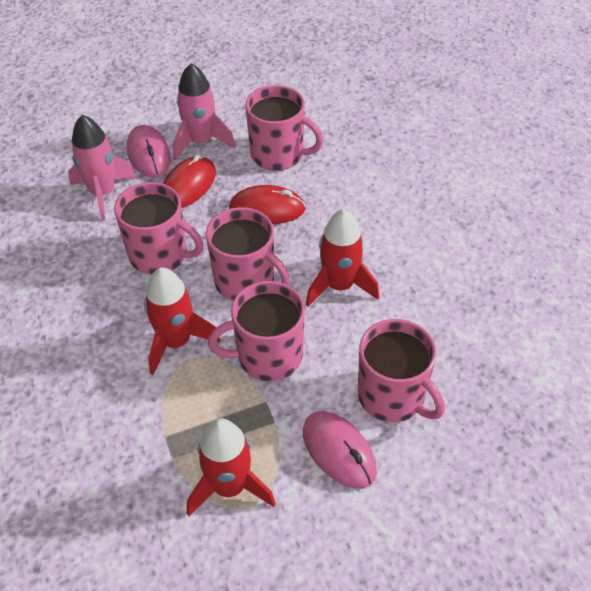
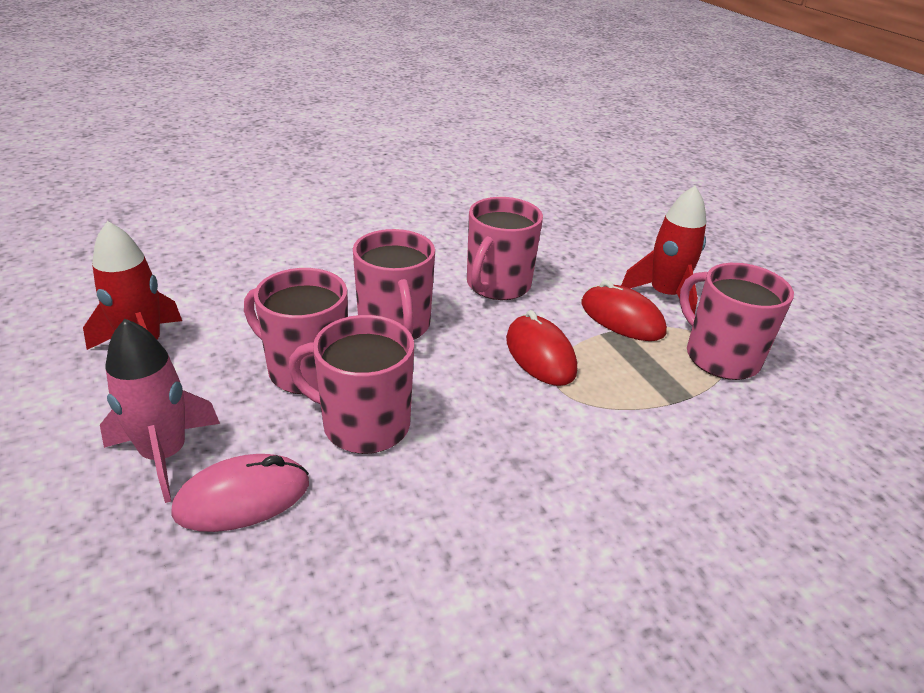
pink mouse: 2 -> 1
pink rocket: 2 -> 1
red rocket: 3 -> 2

